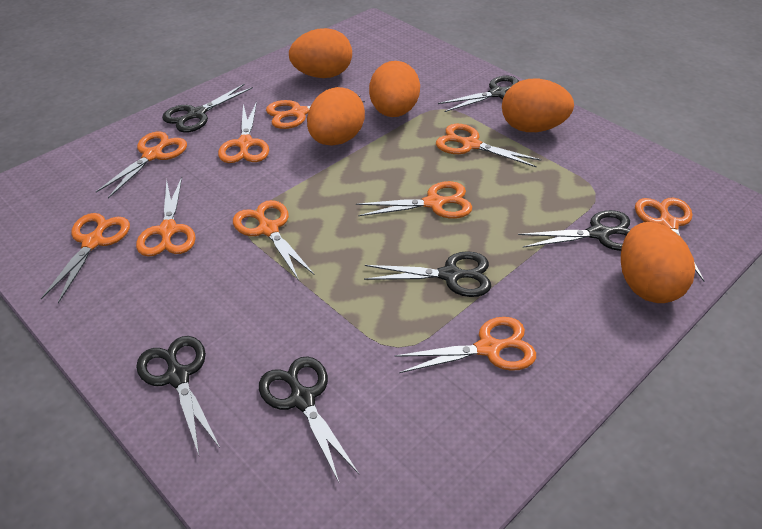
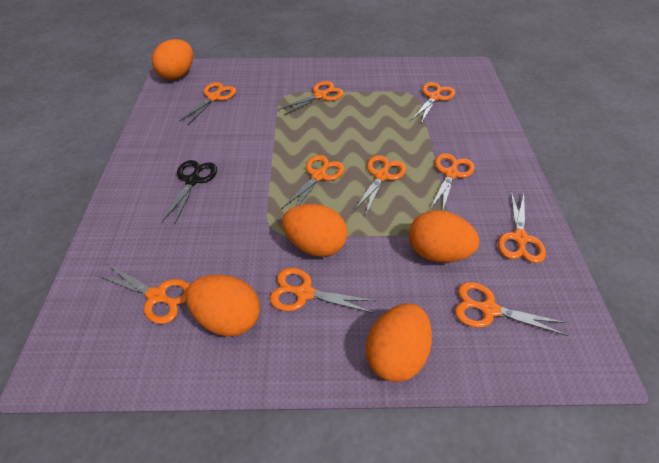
black scissors: 6 -> 1

